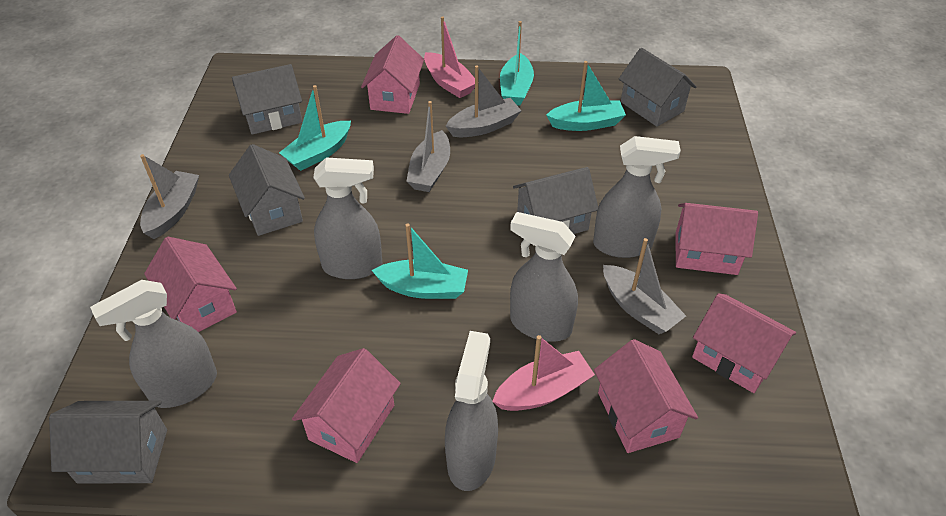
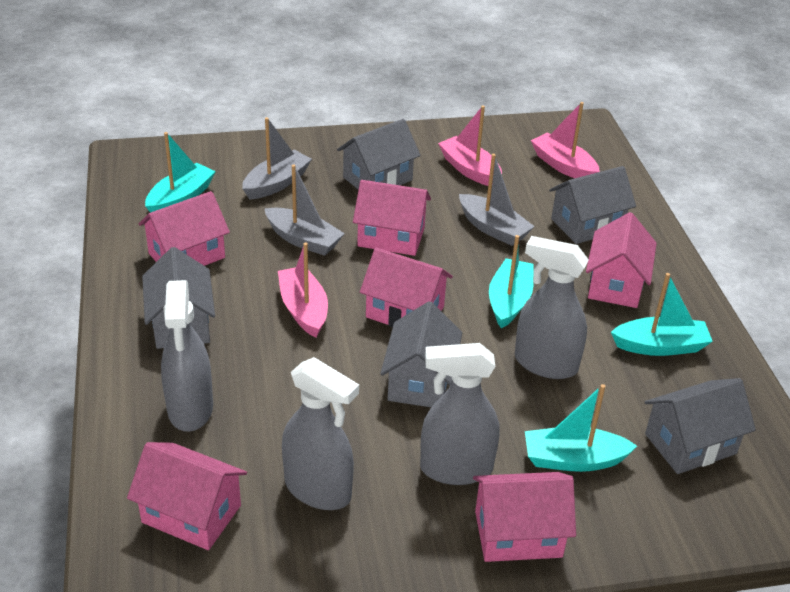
grey boat: 4 -> 3
grey spray bottle: 5 -> 4
pink boat: 2 -> 3

